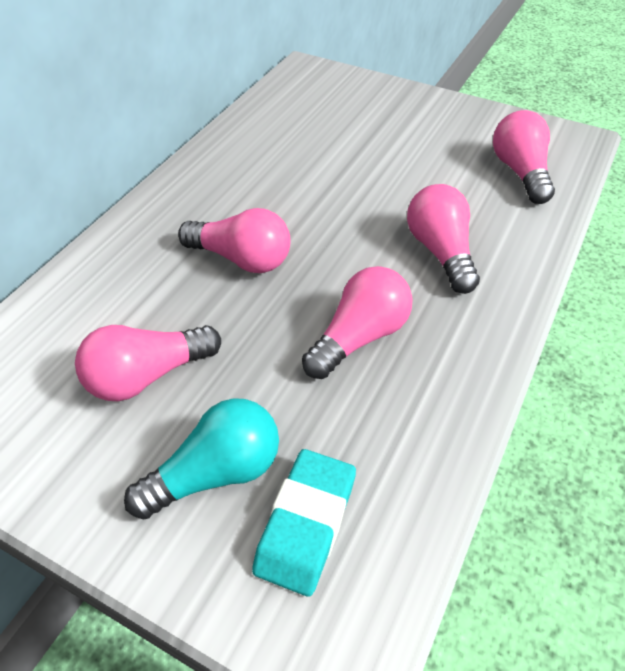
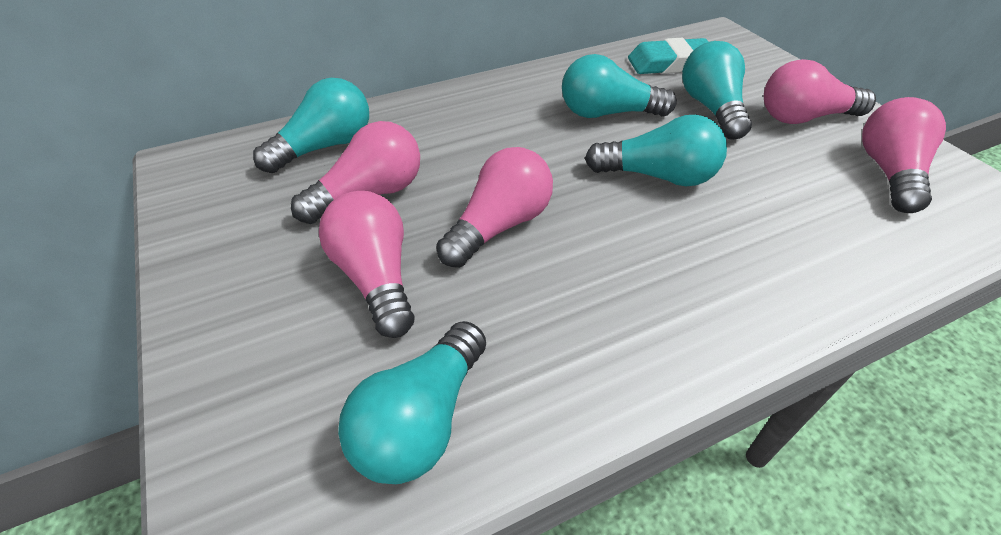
turquoise light bulb: 1 -> 5

